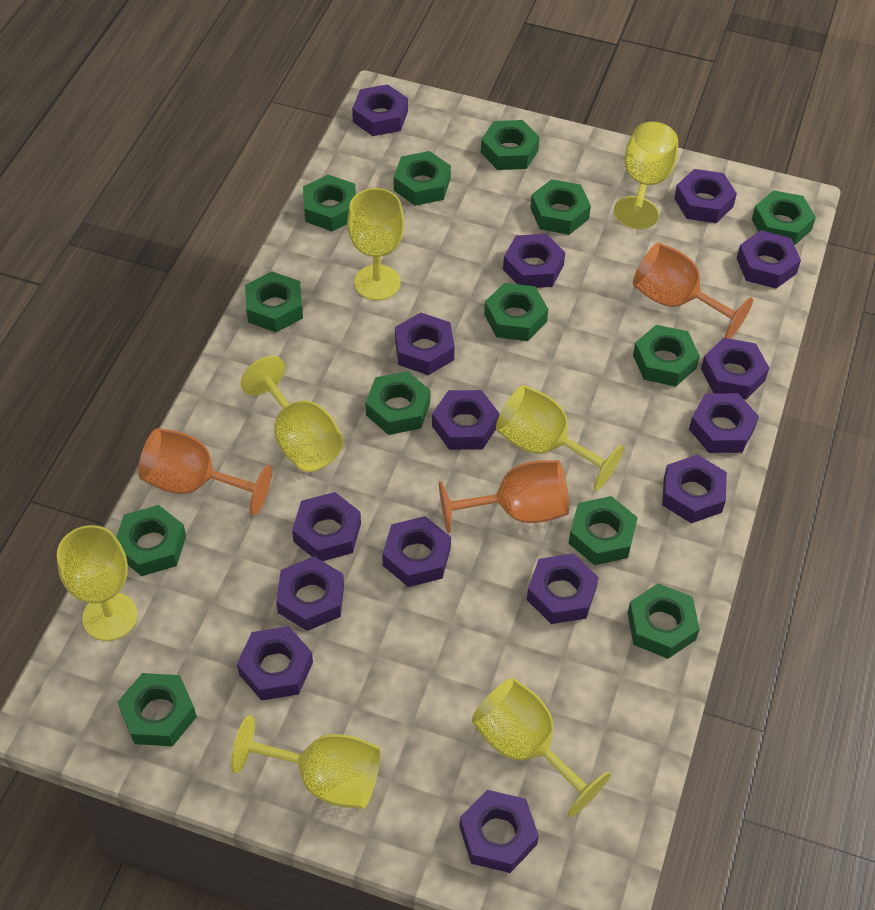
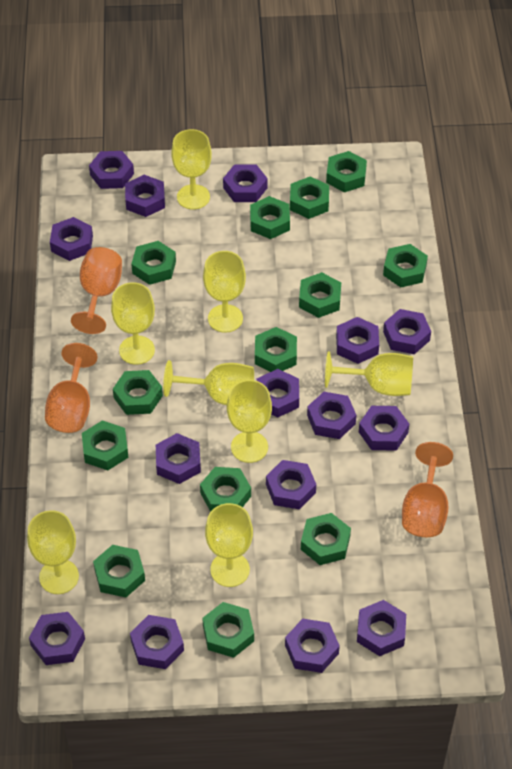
yellow goblet: 7 -> 8

